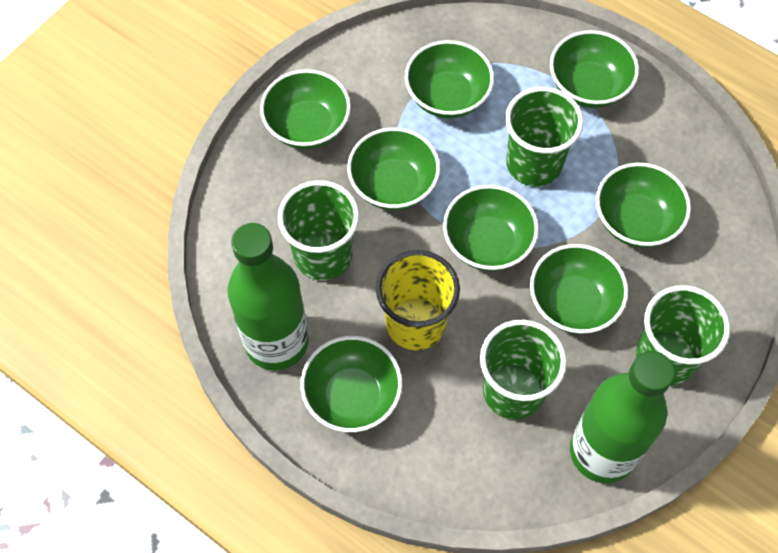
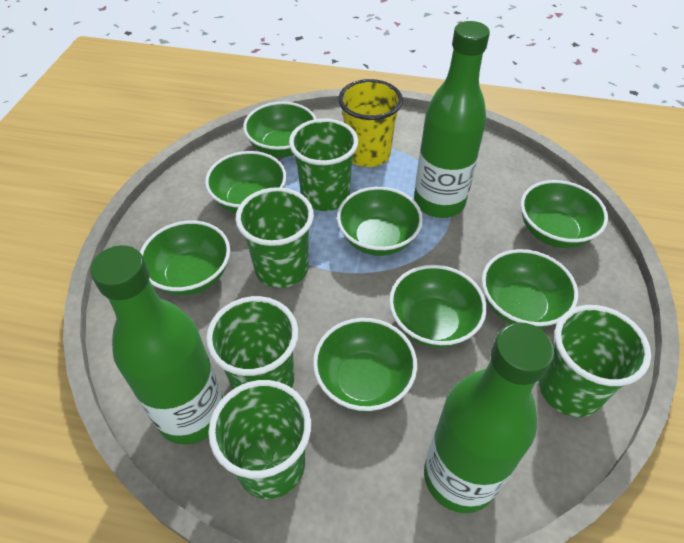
green bottle: 2 -> 3
green cup: 4 -> 5

